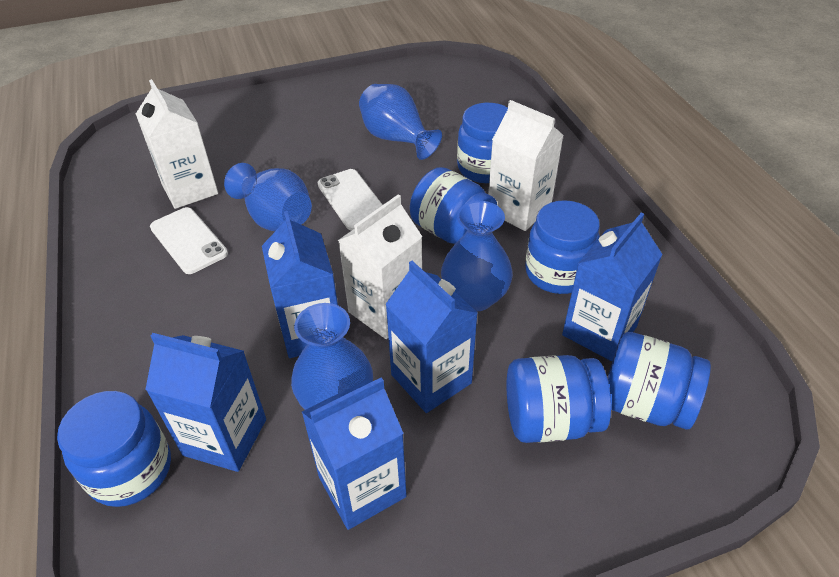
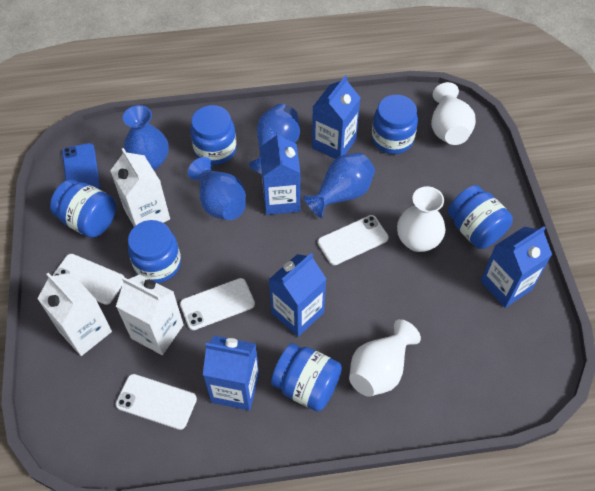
blue phone: 0 -> 1
white phone: 2 -> 4
white vase: 0 -> 3

